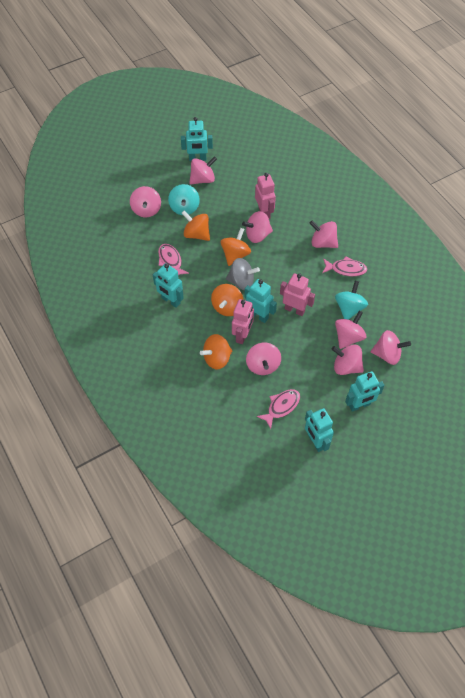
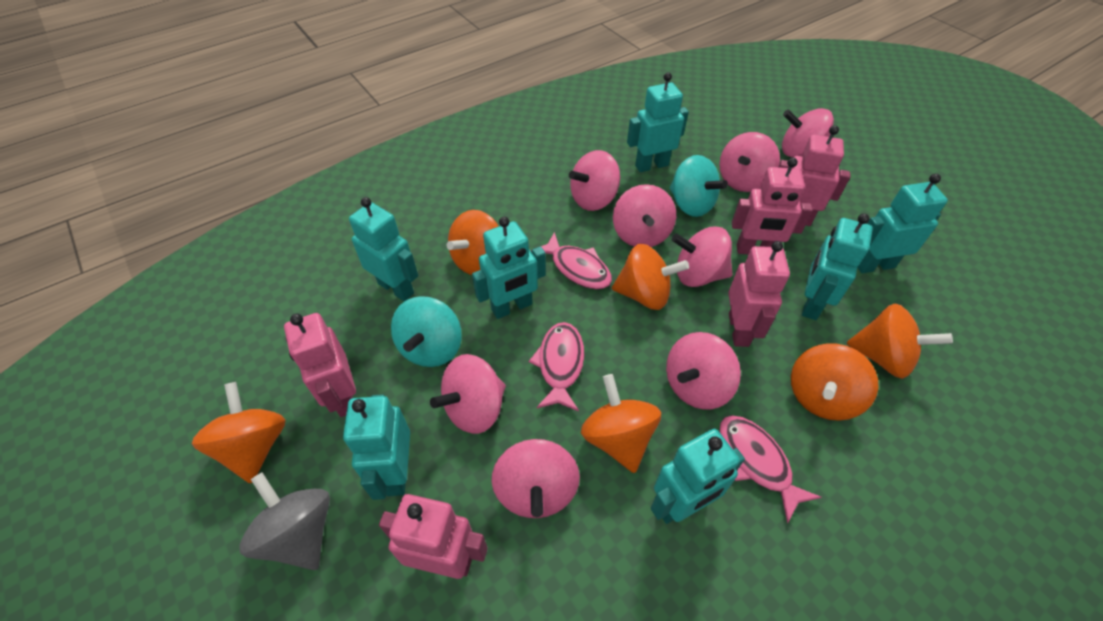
orange spinning top: 4 -> 6
pink robot: 3 -> 5
turquoise robot: 5 -> 7

